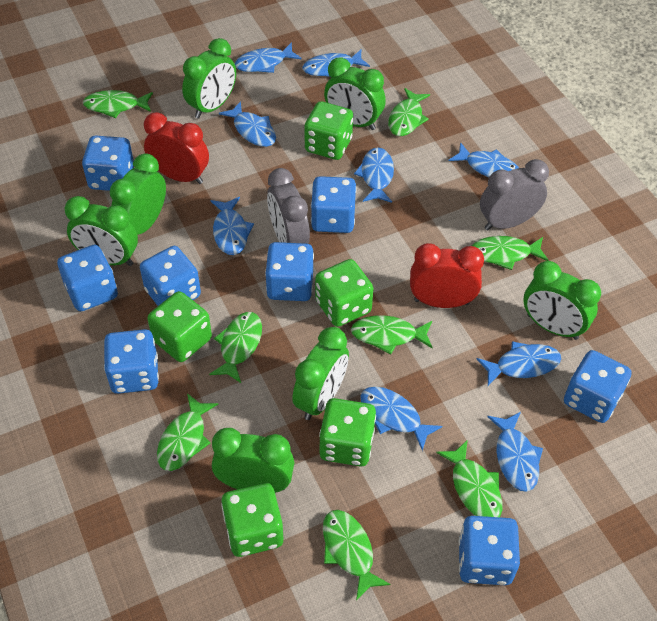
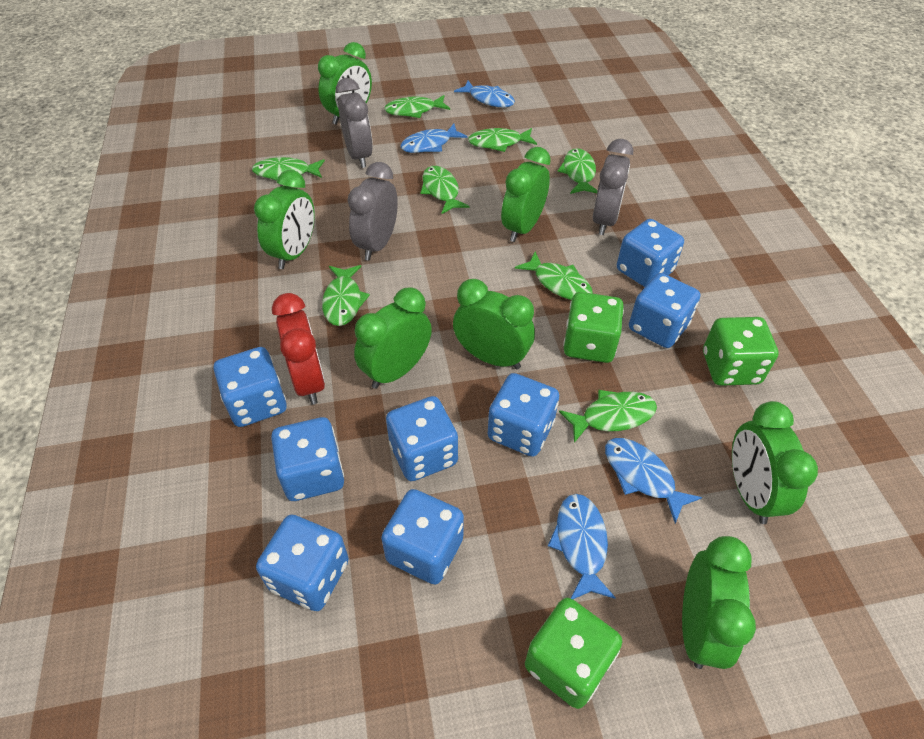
blue fish: 9 -> 4
green dice: 5 -> 3
grey clock: 2 -> 3
red clock: 2 -> 1

